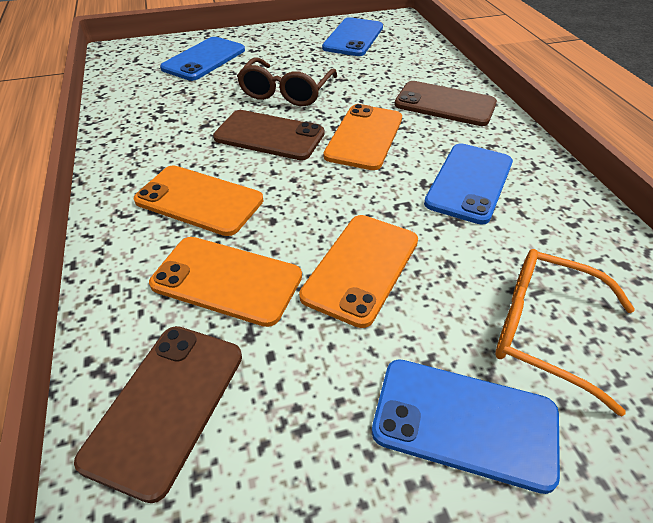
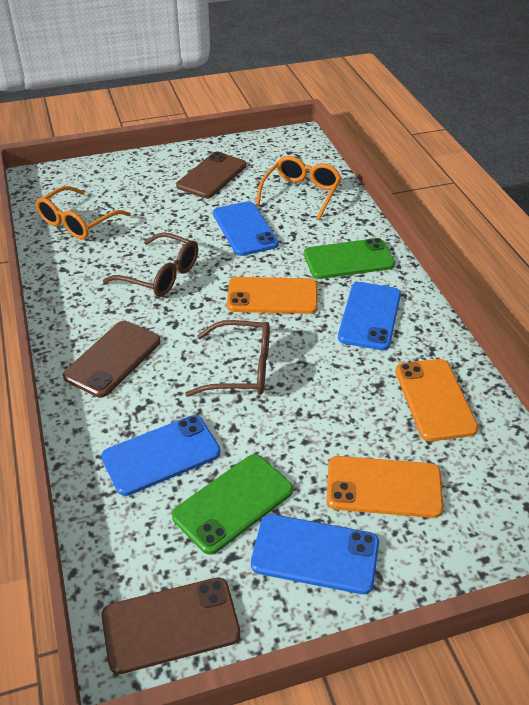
brown glasses: 1 -> 2
green phone: 0 -> 2
orange glasses: 1 -> 2
orange phone: 4 -> 3

